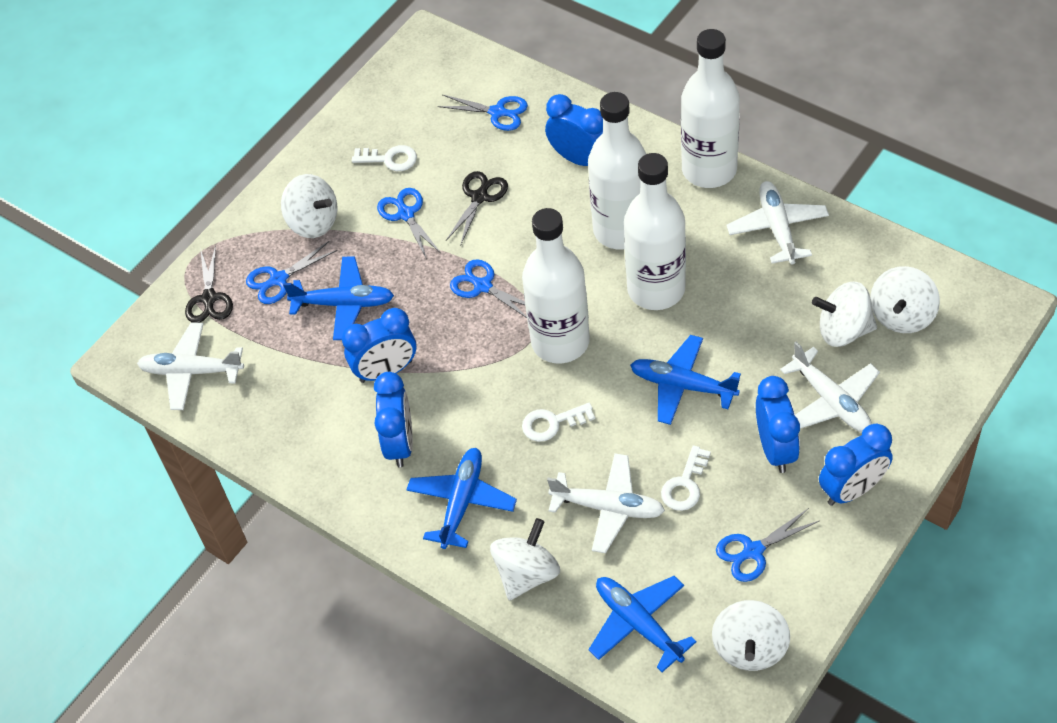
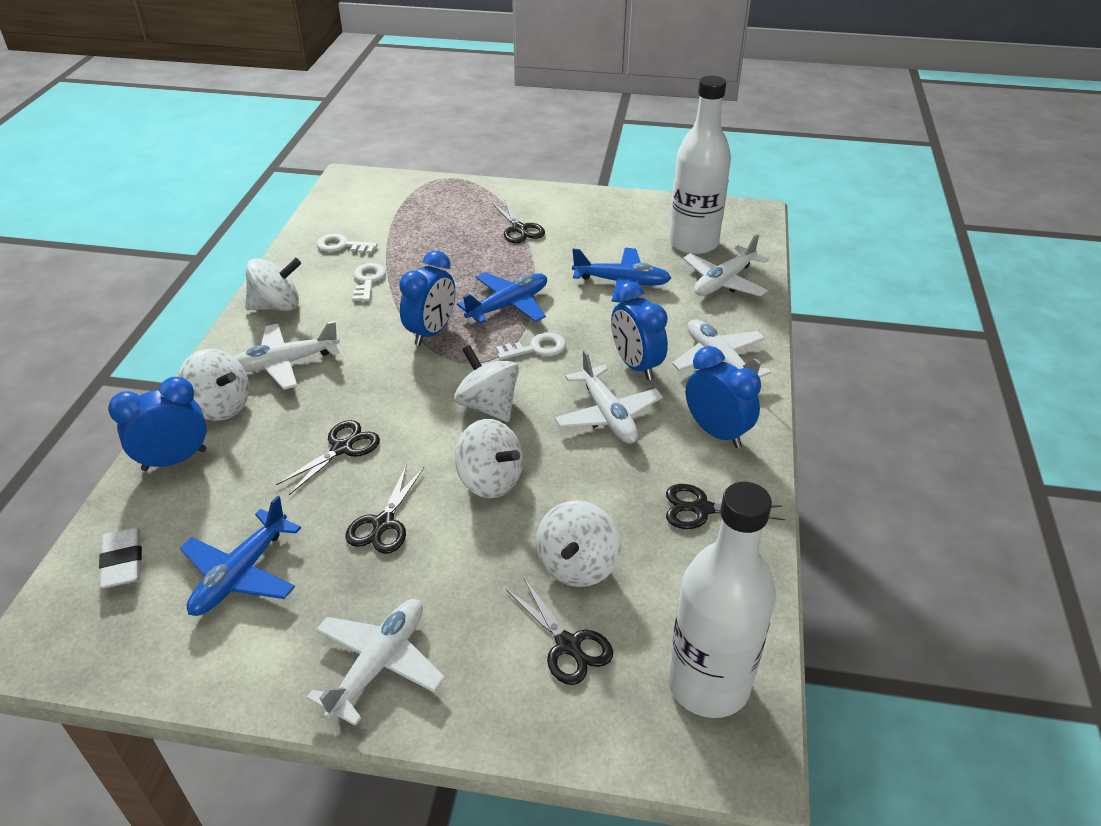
black scissors: 2 -> 5
blue clock: 5 -> 4
blue plane: 4 -> 3
blue scissors: 5 -> 0
white bottle: 4 -> 2
white eraser: 0 -> 1
white plane: 4 -> 5

